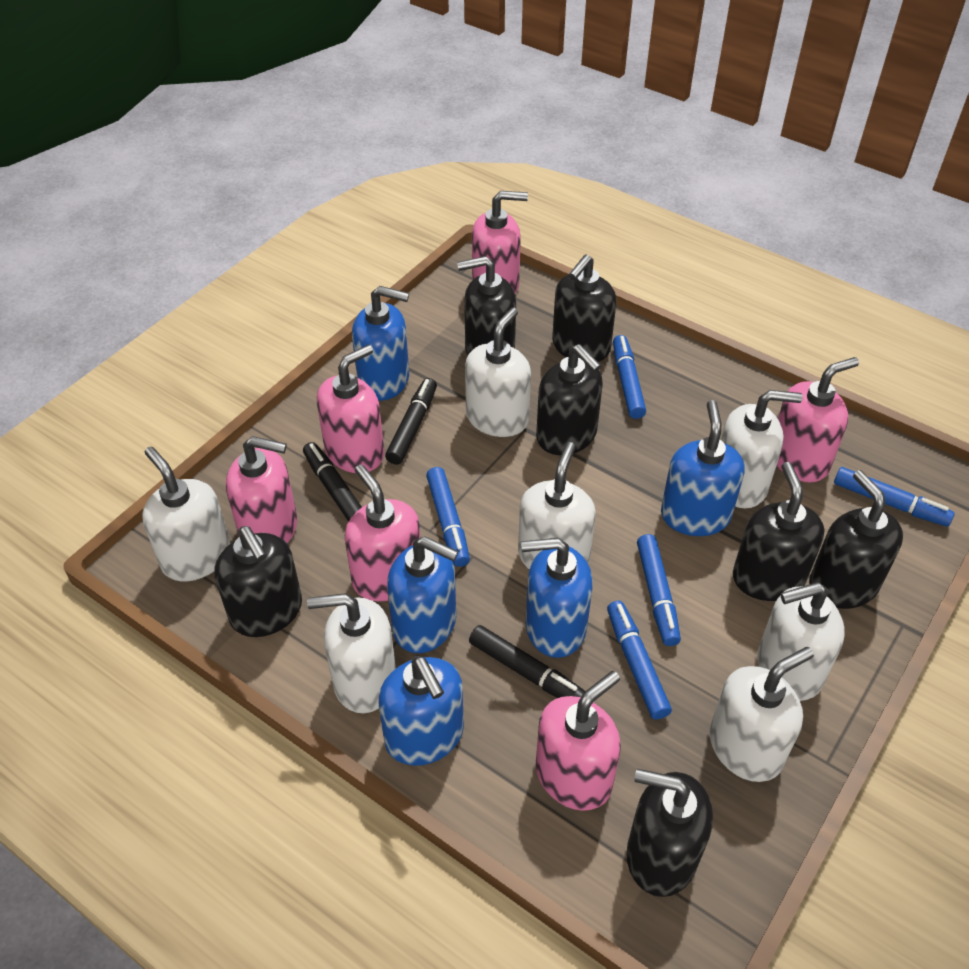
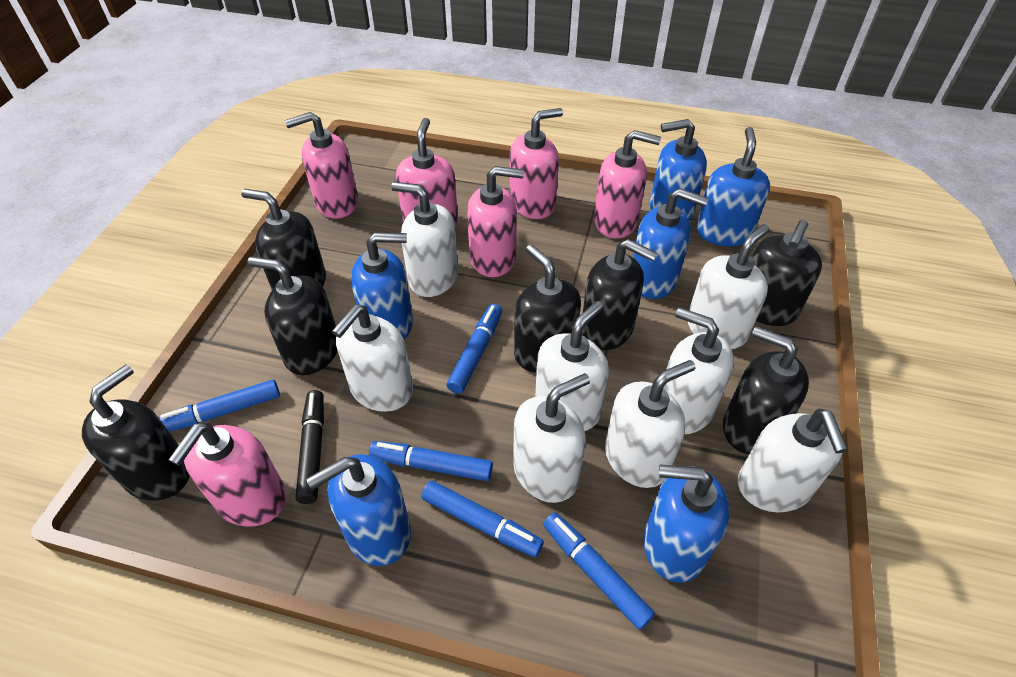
black marker: 3 -> 1
blue soap dispenser: 5 -> 6
white soap dispenser: 7 -> 8

